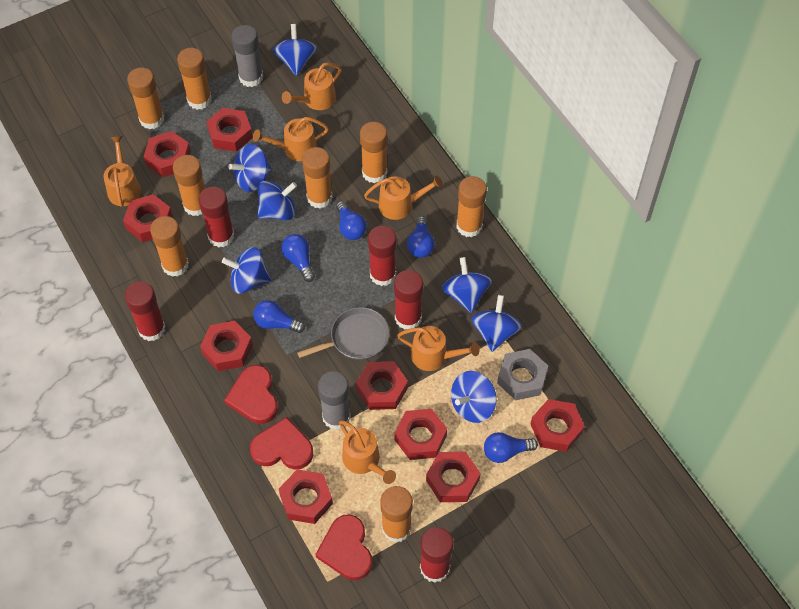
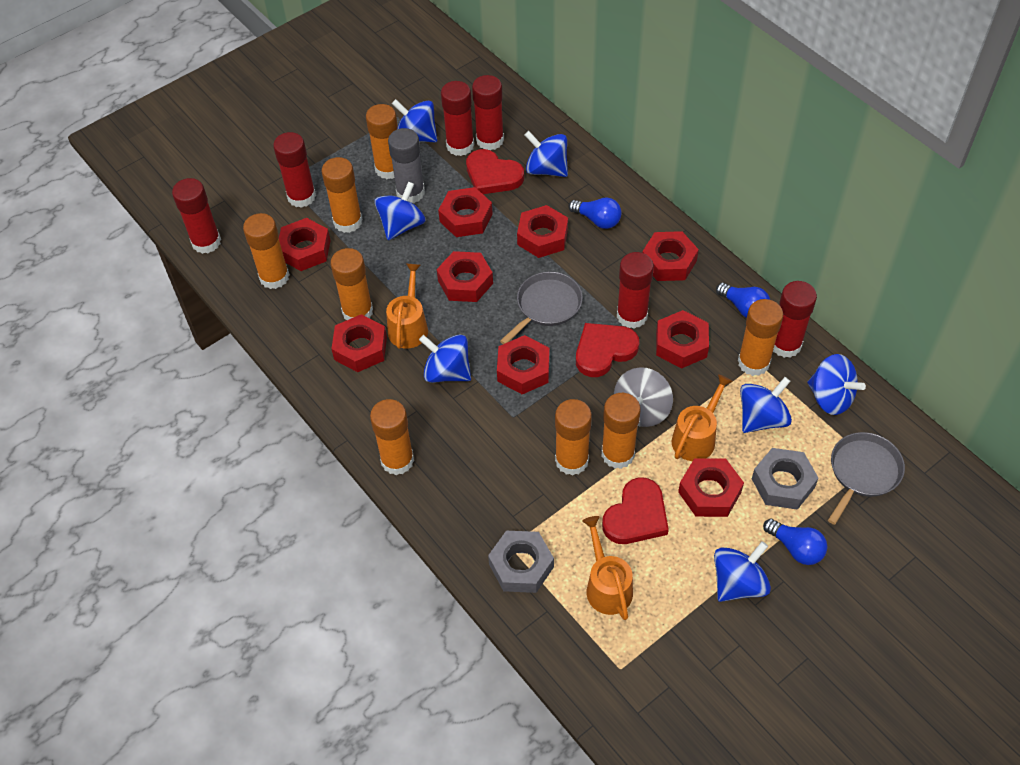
blue light bulb: 5 -> 3
grey glue stick: 2 -> 1
grey nut: 1 -> 2
grey pan: 1 -> 2
grey spinning top: 0 -> 1
orange watering can: 6 -> 3
red glue stick: 5 -> 6

